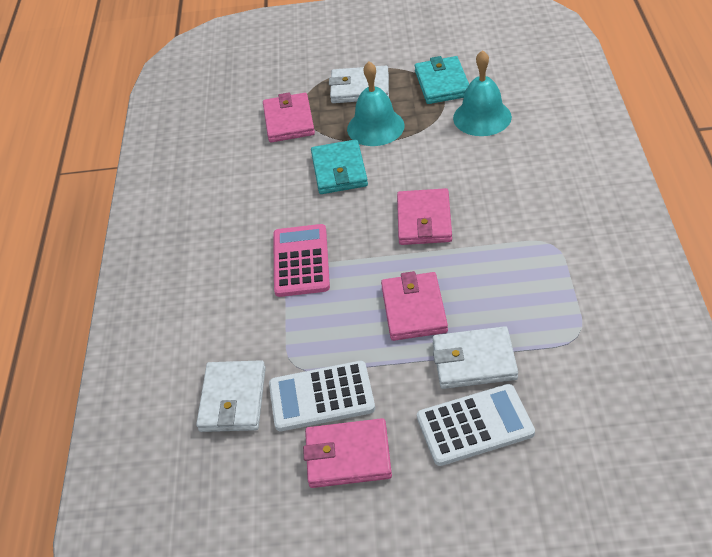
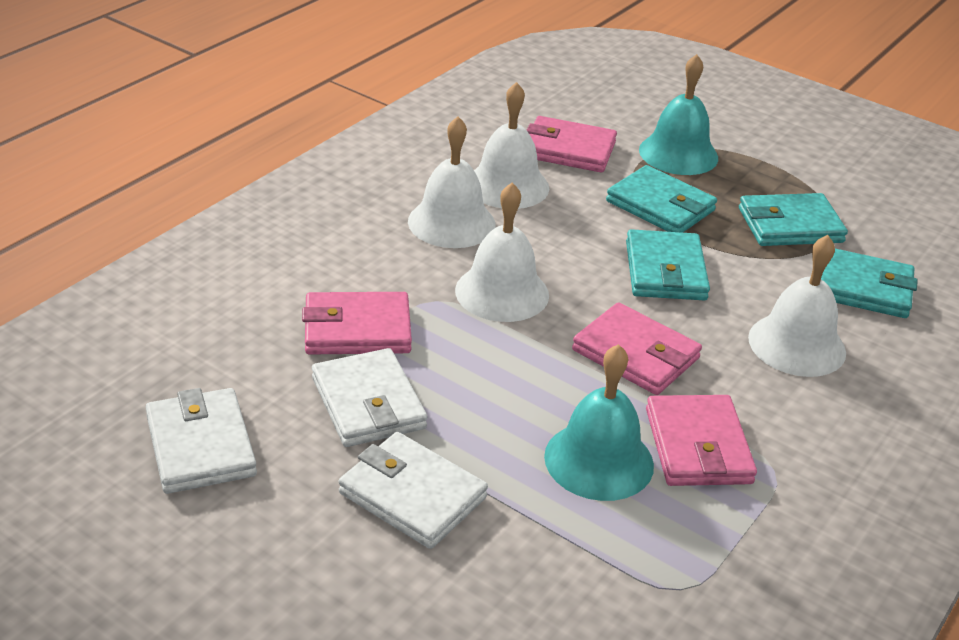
pink calculator: 1 -> 0
turquoise wallet: 2 -> 4
white bell: 0 -> 4
white calculator: 2 -> 0

